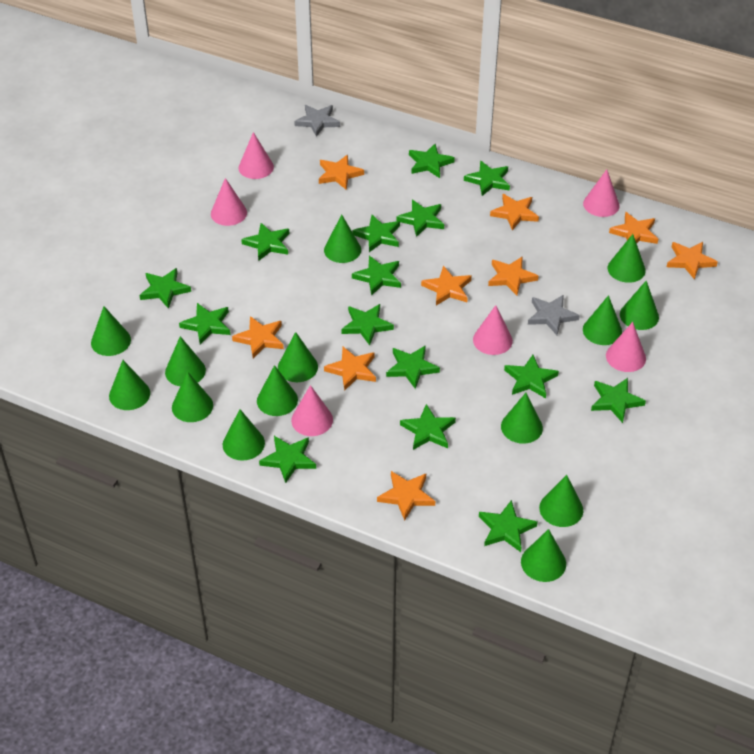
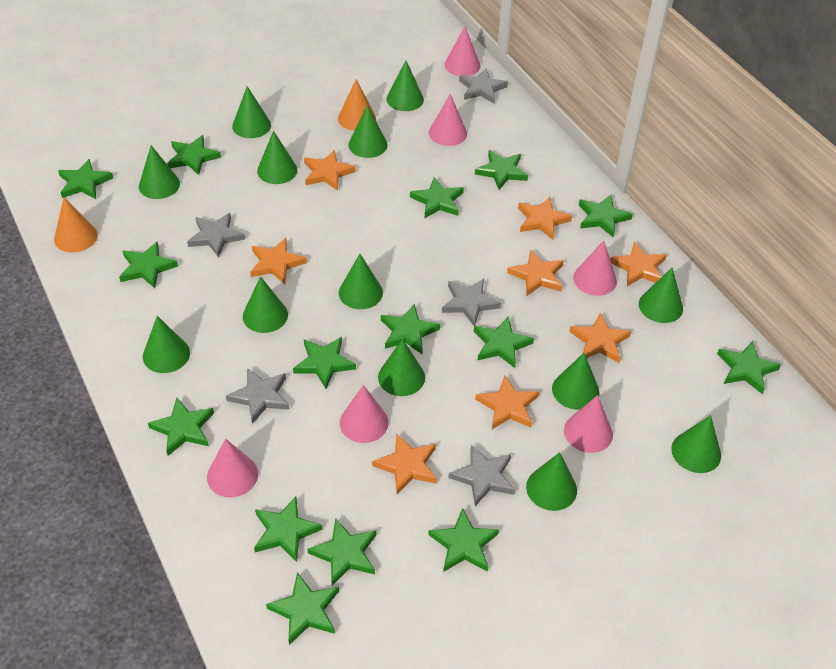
green cone: 14 -> 13
grey star: 2 -> 5
orange cone: 0 -> 2
orange star: 9 -> 8

